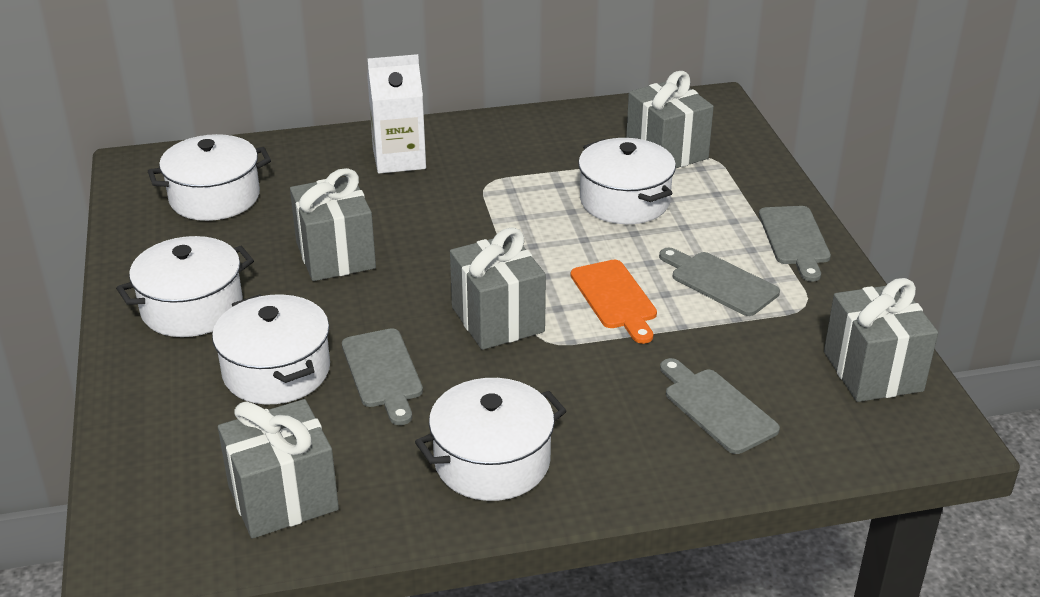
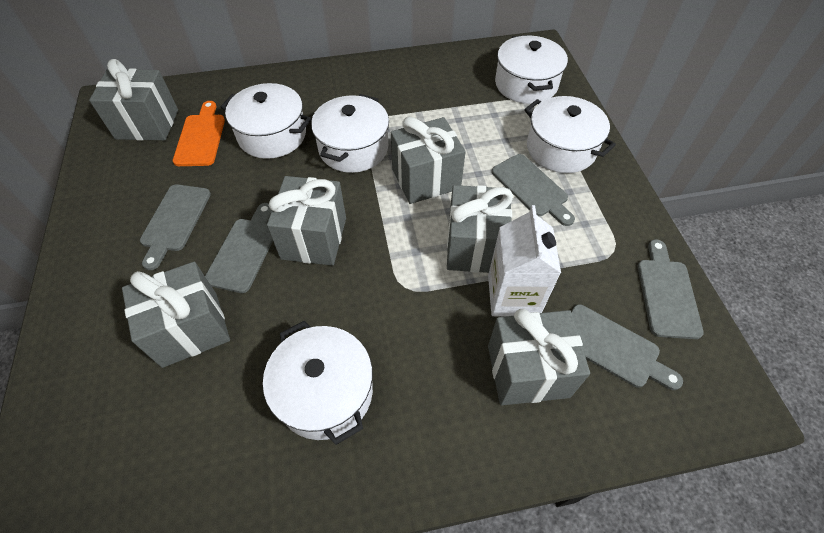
grey cutting board: 4 -> 5
grey gift: 5 -> 6

